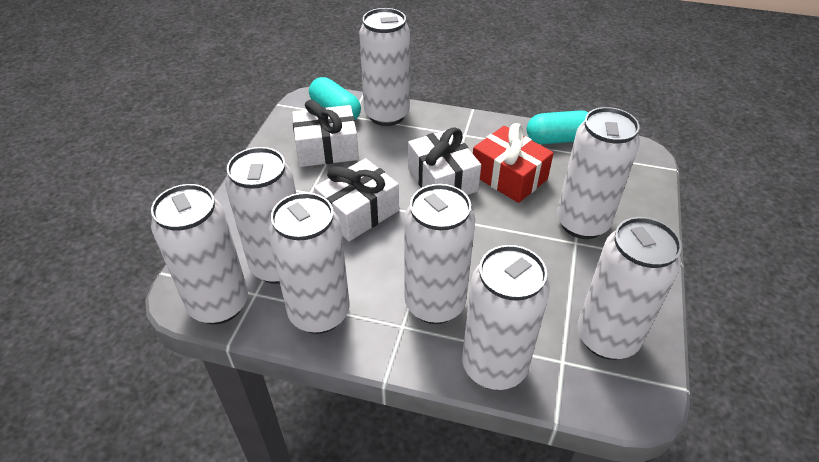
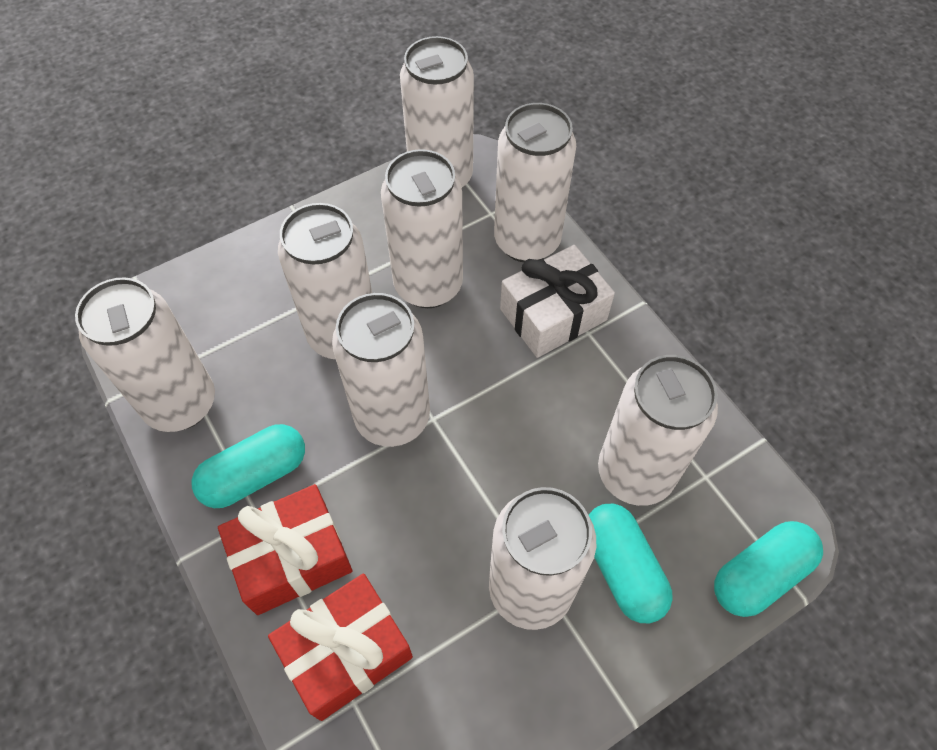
red gift: 1 -> 2
turquoise capsule: 2 -> 3
white gift: 3 -> 1

